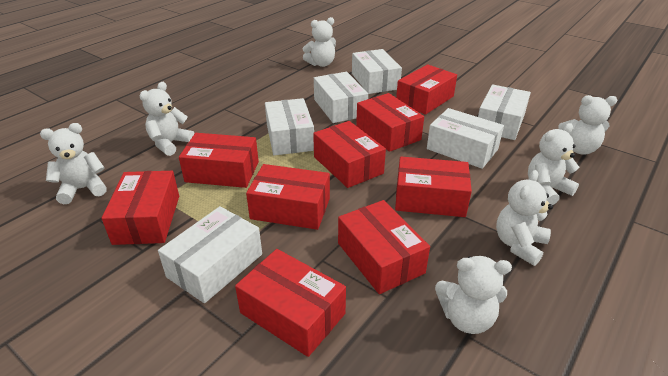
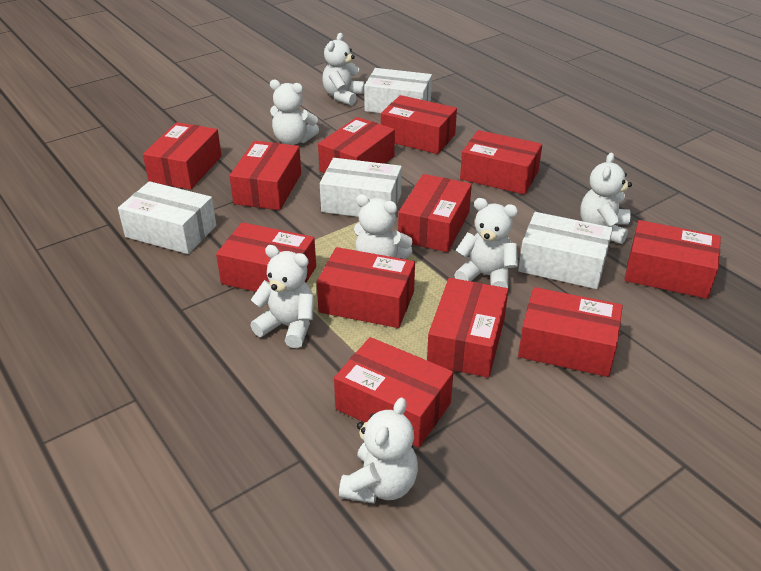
red box: 9 -> 12
white box: 6 -> 4

